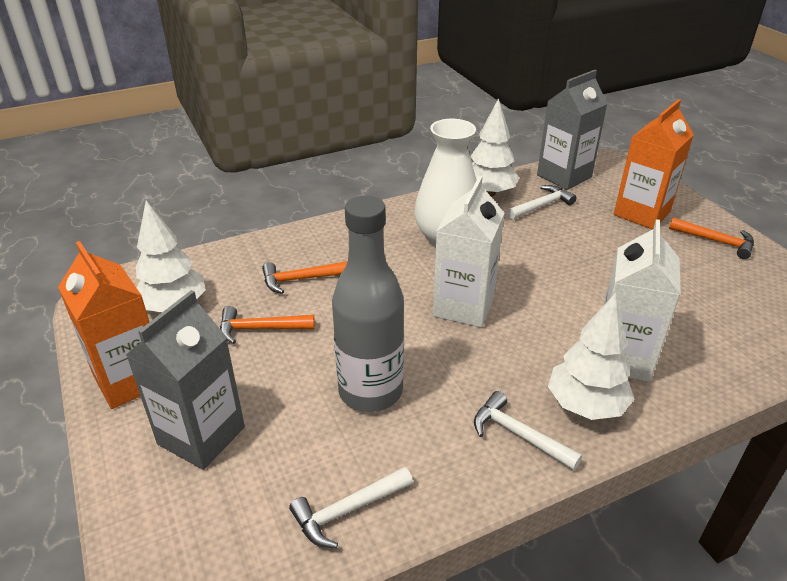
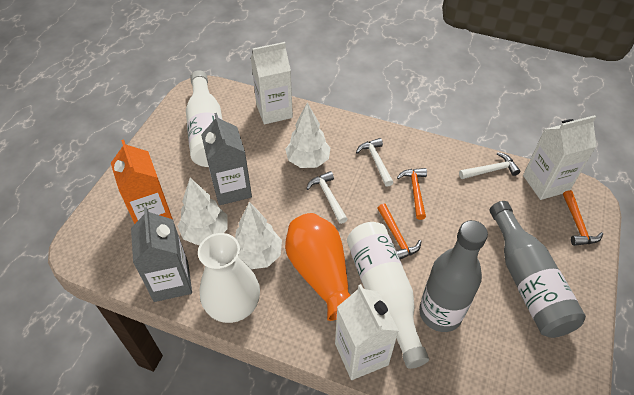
grey bottle: 1 -> 2
orange carton: 2 -> 1
orange vase: 0 -> 1
white bottle: 0 -> 2
white carton: 2 -> 3

